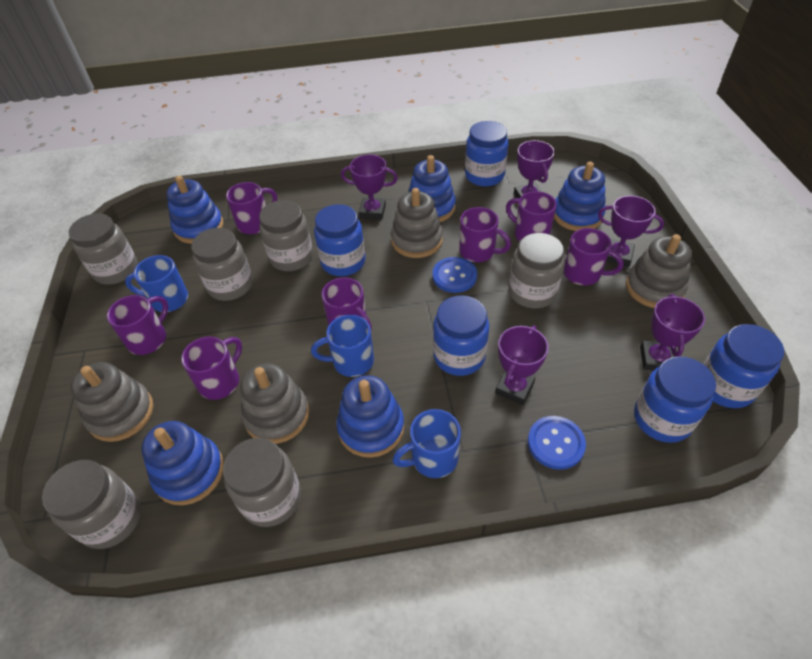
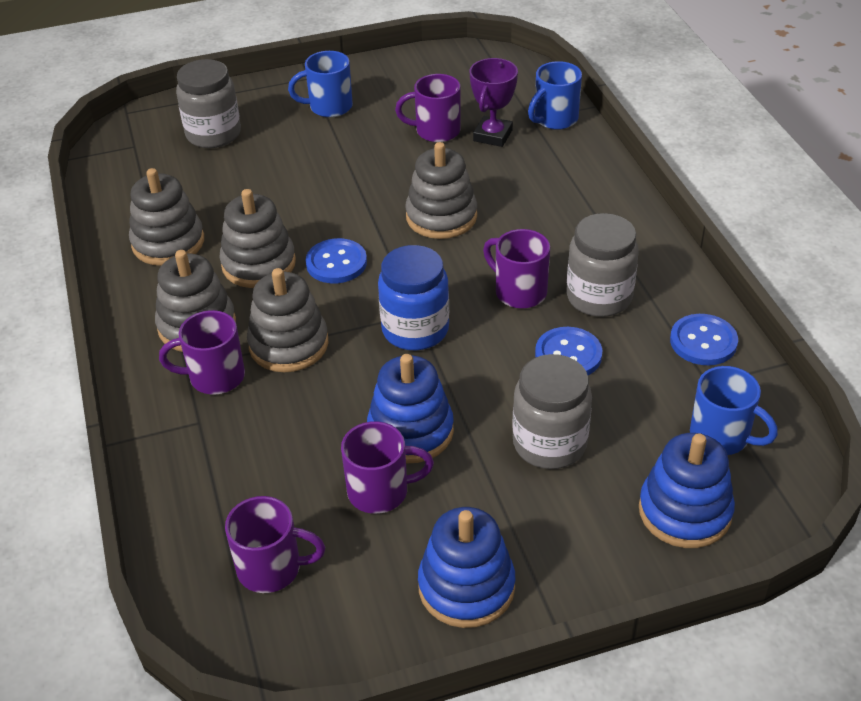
blue button: 2 -> 3
blue jar: 5 -> 1
blue stacking toy: 5 -> 3
grey jar: 6 -> 3
grey stacking toy: 4 -> 5
purple mug: 7 -> 5
purple trophy: 5 -> 1

